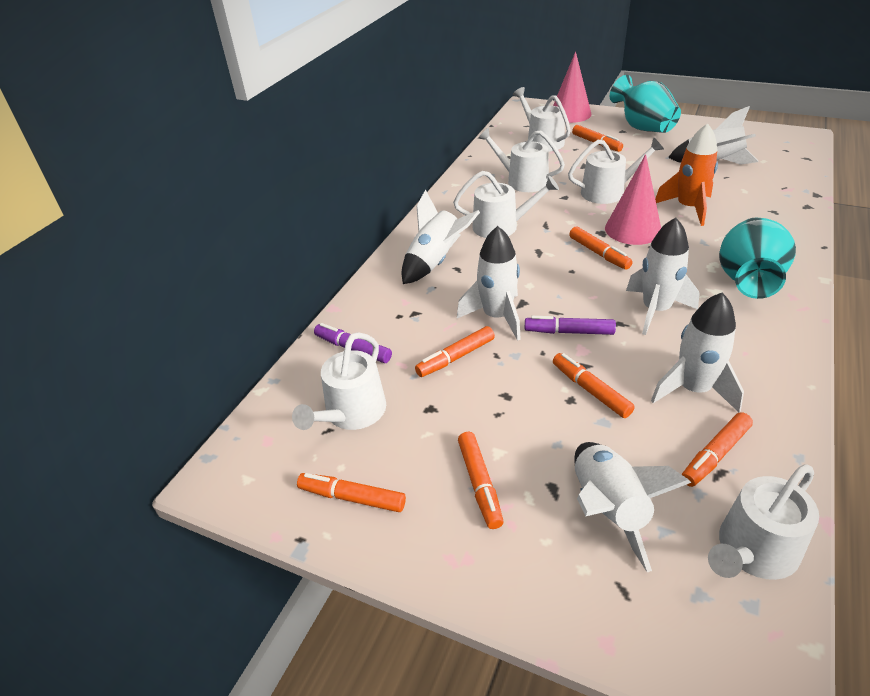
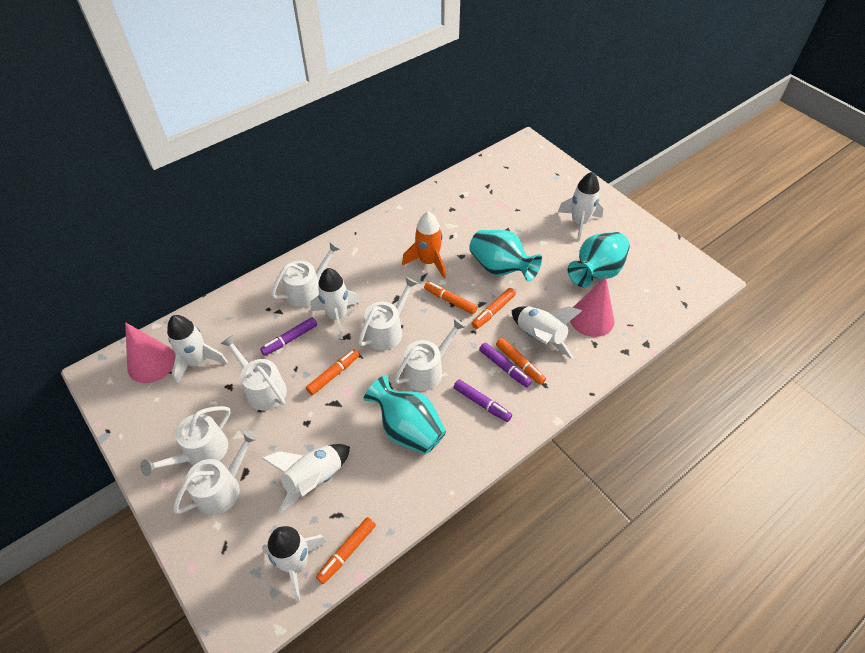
orange marker: 7 -> 5
purple marker: 2 -> 3
turquoise vase: 2 -> 3

